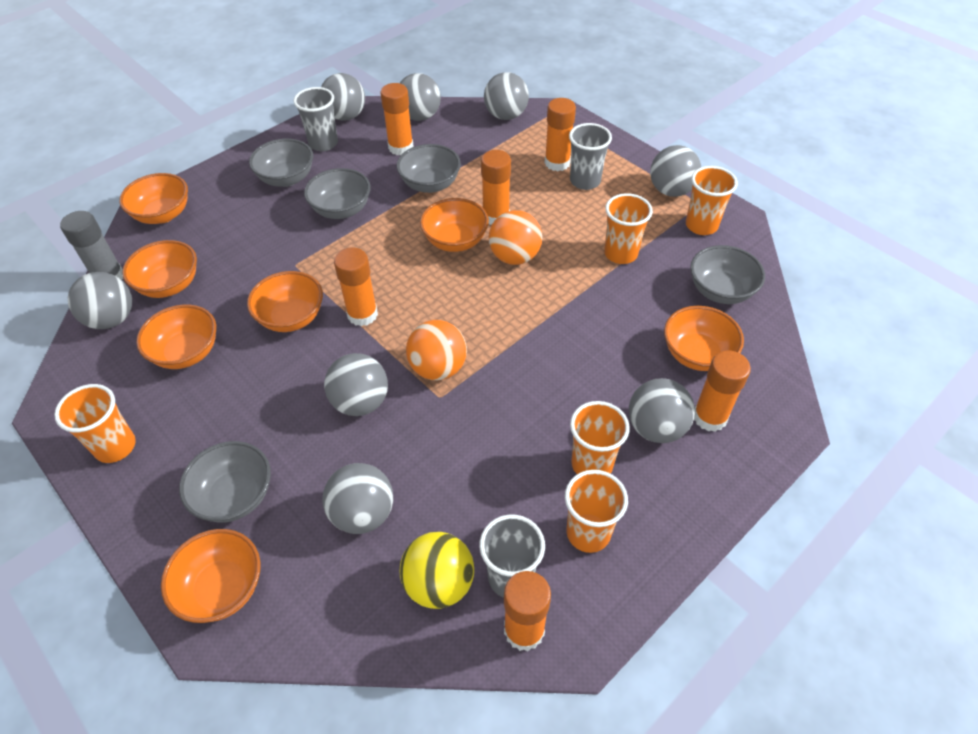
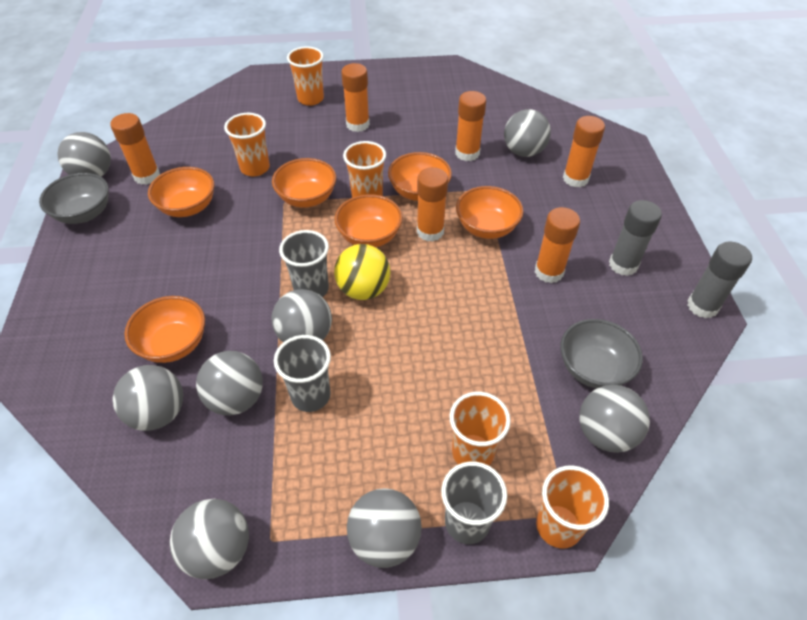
grey bowl: 5 -> 2
grey glue stick: 1 -> 2
orange ball: 2 -> 0
orange bowl: 7 -> 6

